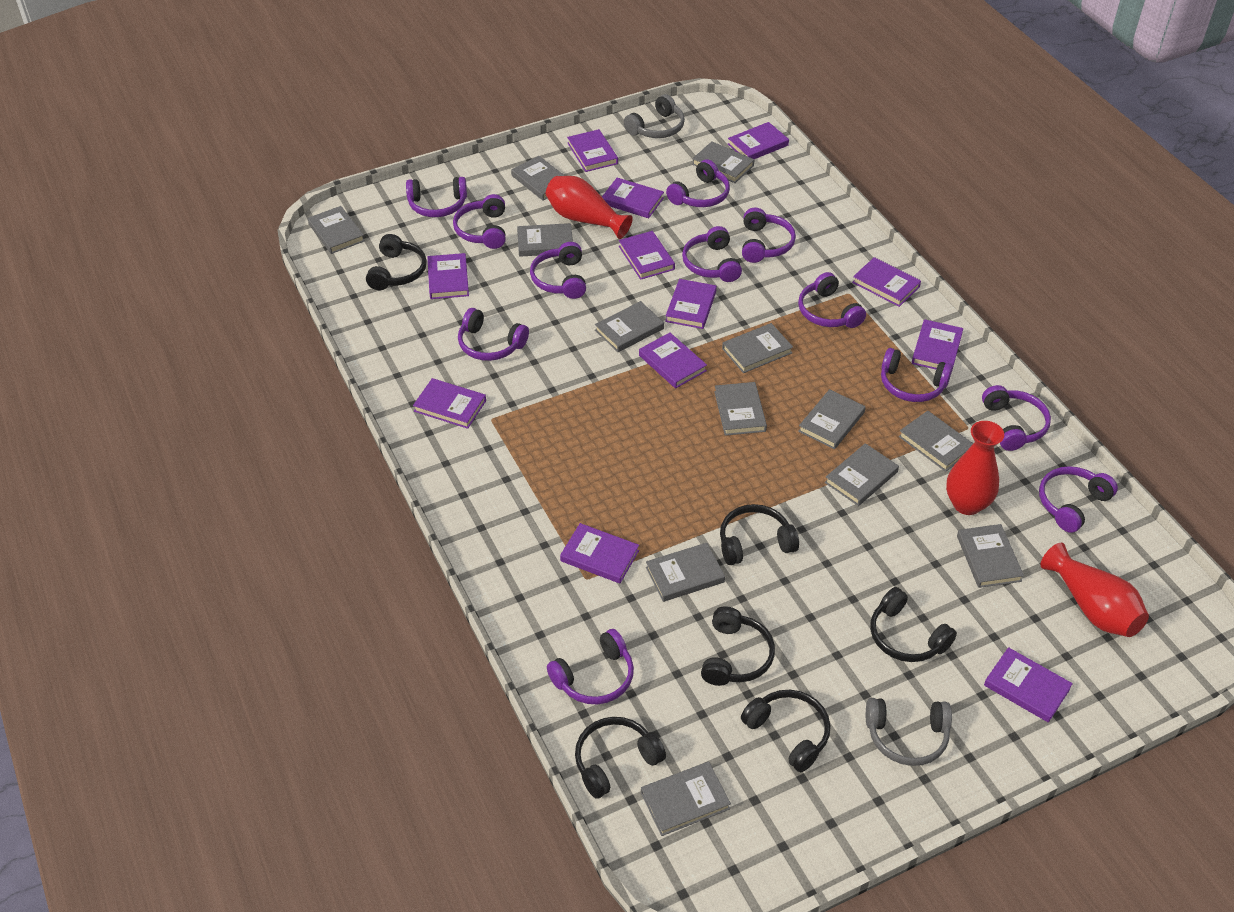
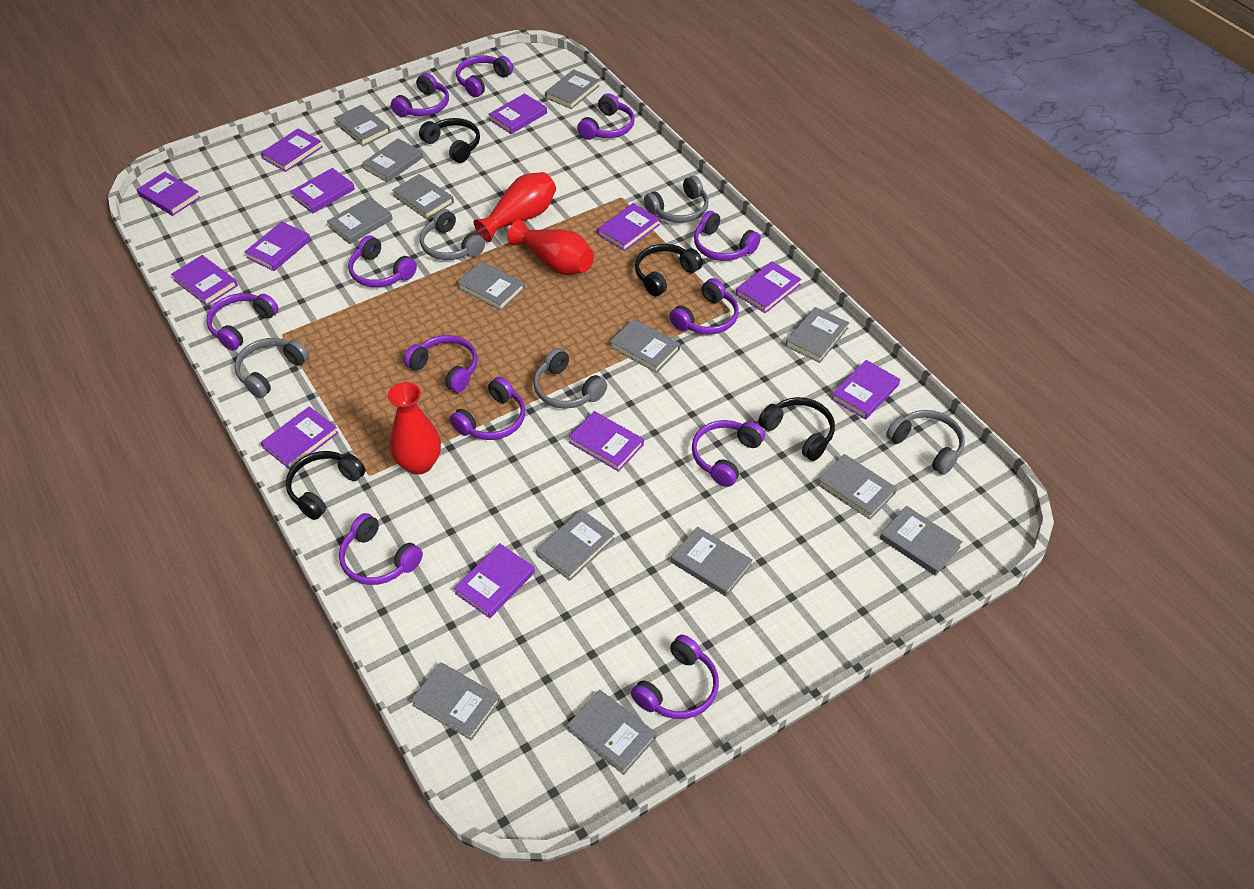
black headphones: 6 -> 4
grey book: 13 -> 14
grey headphones: 2 -> 5

